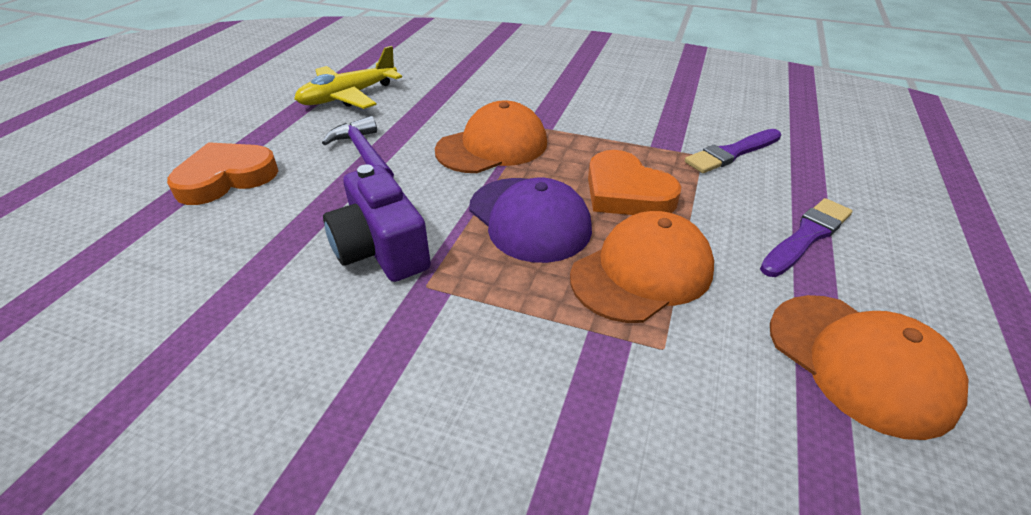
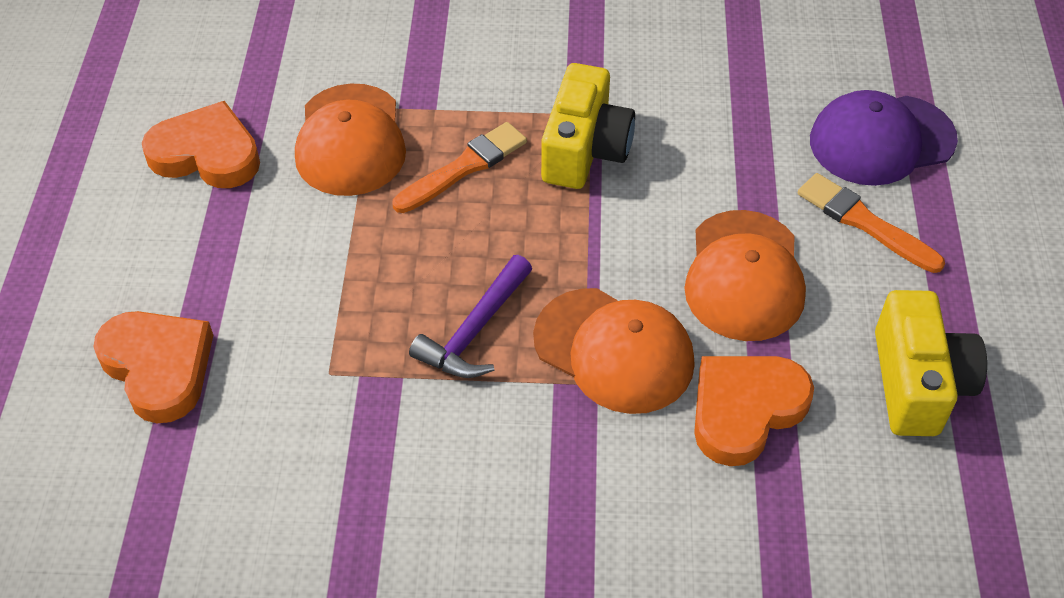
orange brush: 0 -> 2
orange heart: 2 -> 3
purple brush: 2 -> 0
purple camera: 1 -> 0
yellow camera: 0 -> 2
yellow plane: 1 -> 0

